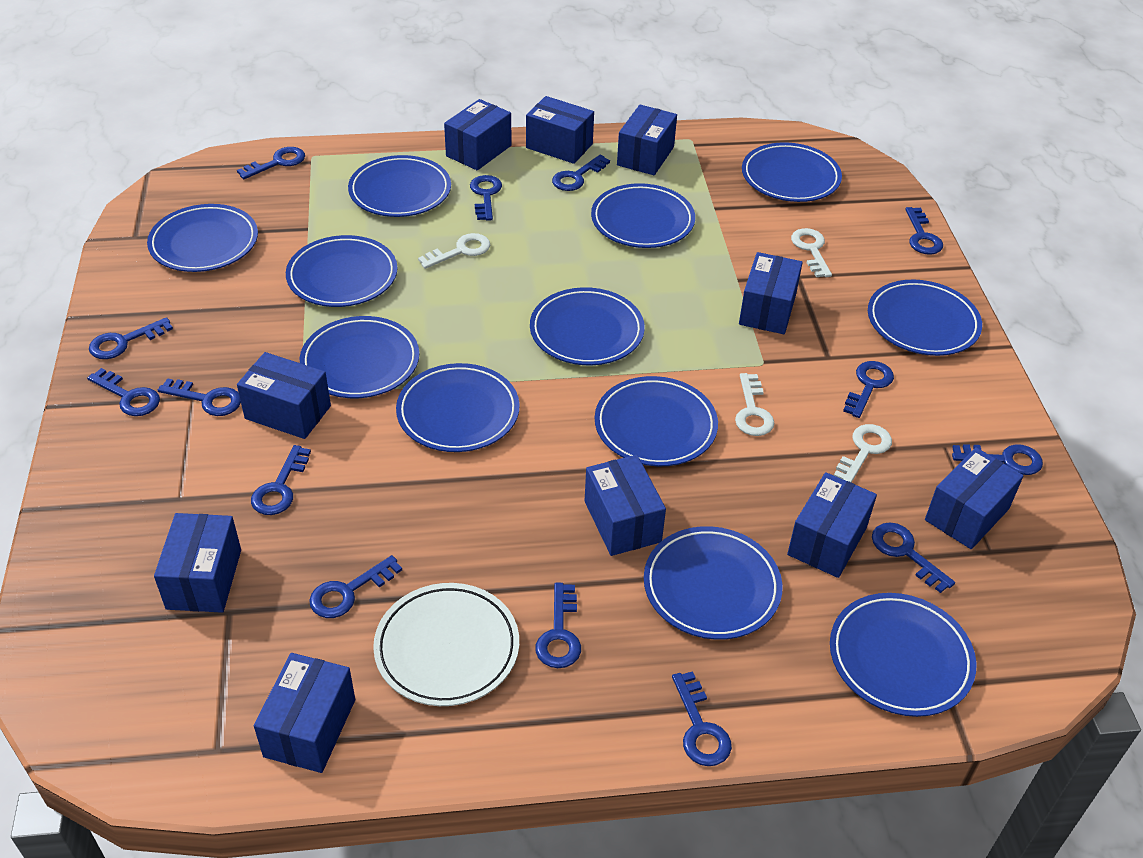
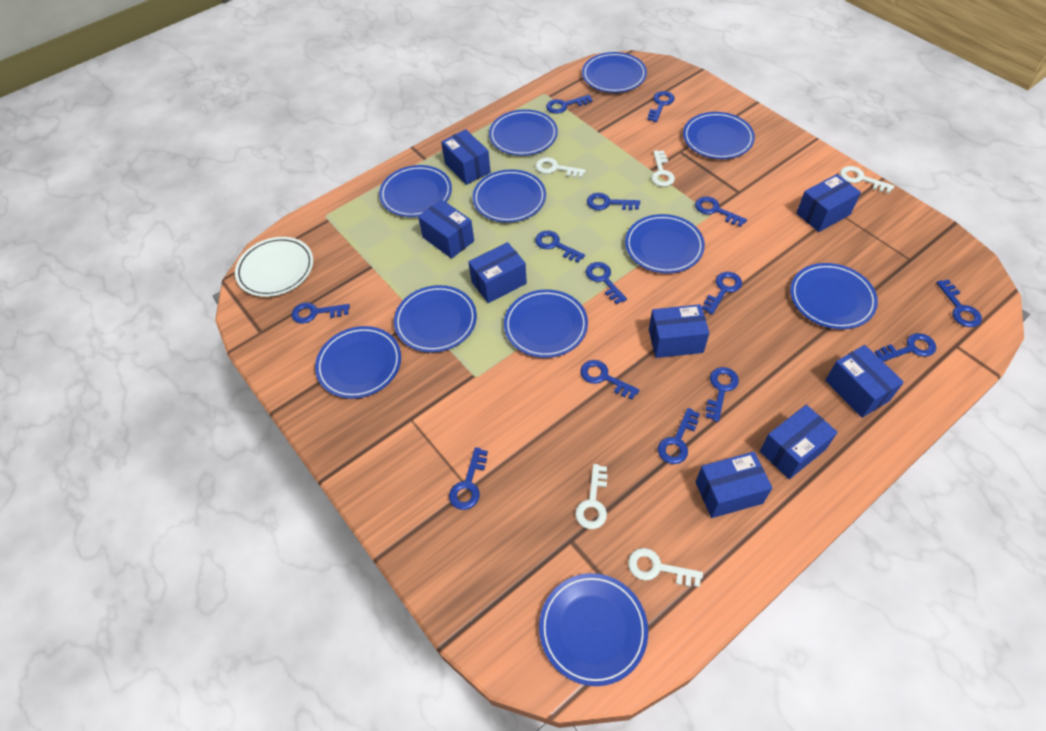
blue box: 10 -> 8
blue plate: 12 -> 11
white key: 4 -> 5

